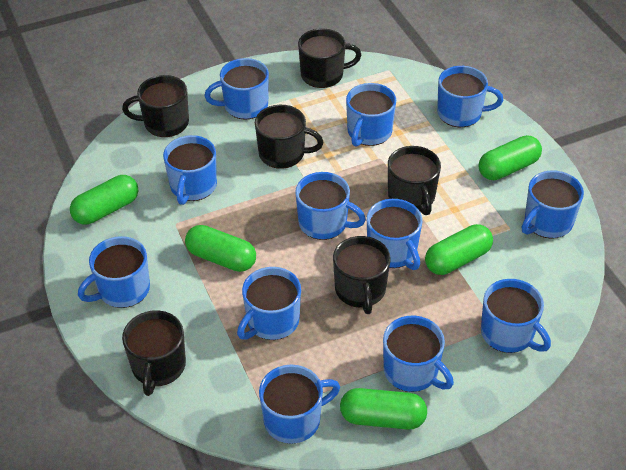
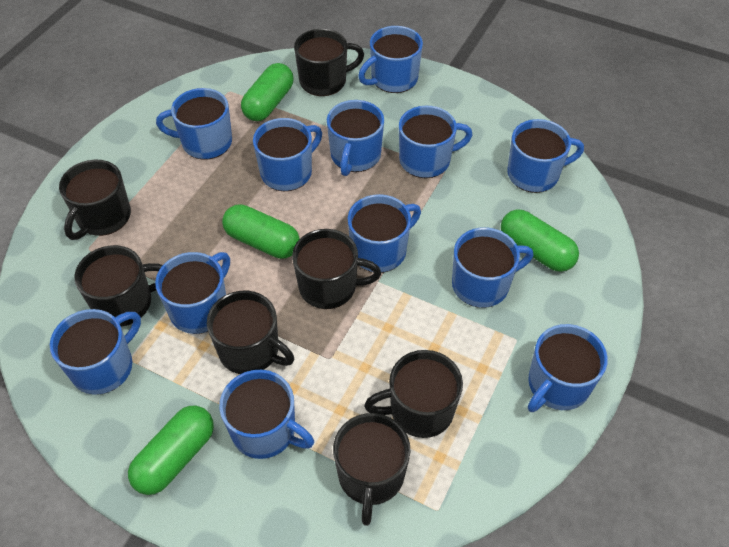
black mug: 6 -> 7
green capsule: 5 -> 4

